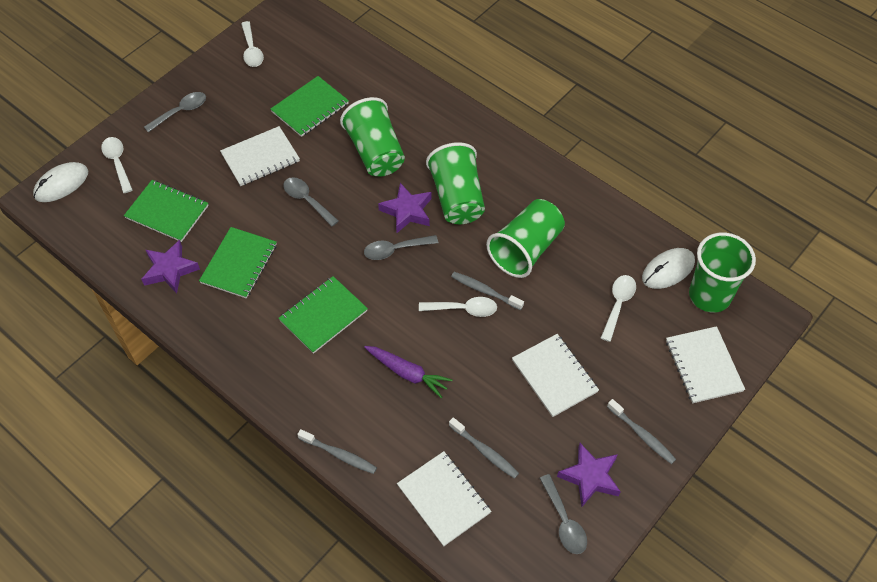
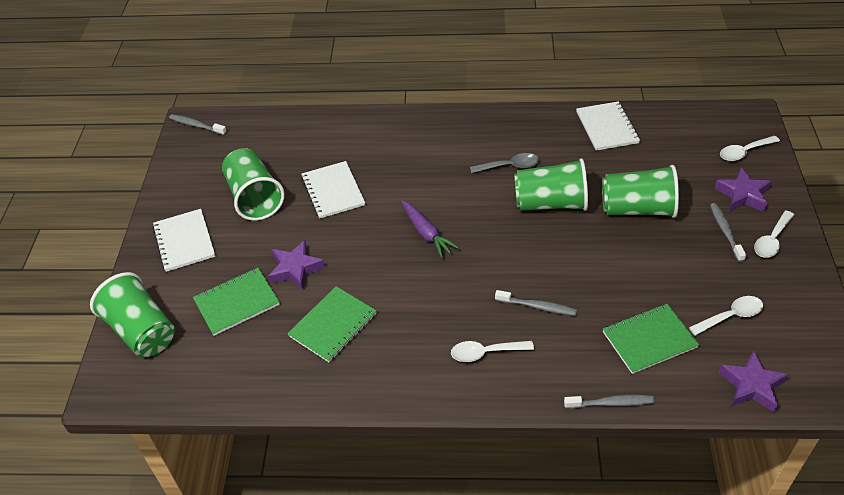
green notebook: 4 -> 3
grey spoon: 4 -> 1
white mouse: 2 -> 0
white notebook: 4 -> 3

